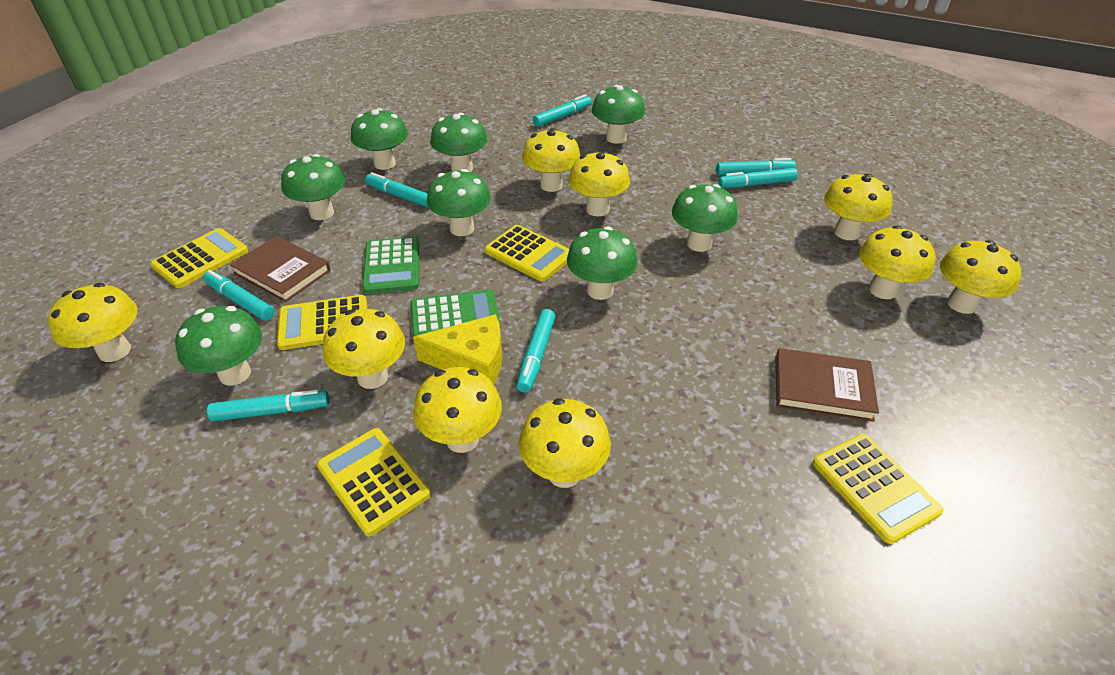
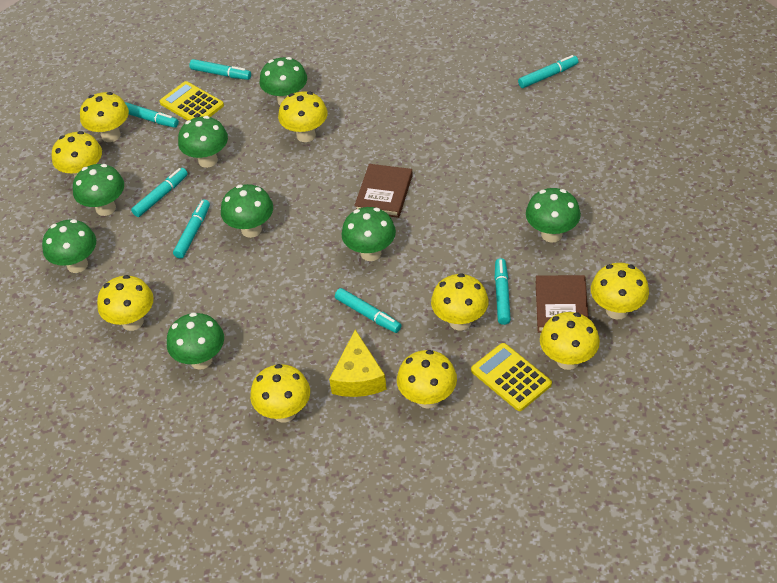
green calculator: 2 -> 0
yellow calculator: 5 -> 2

